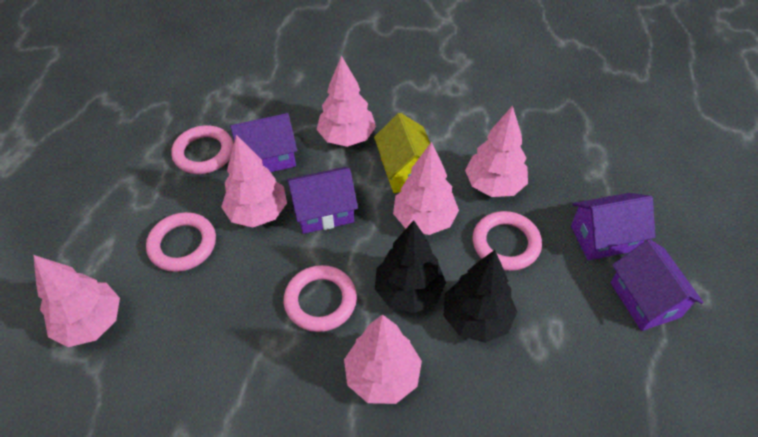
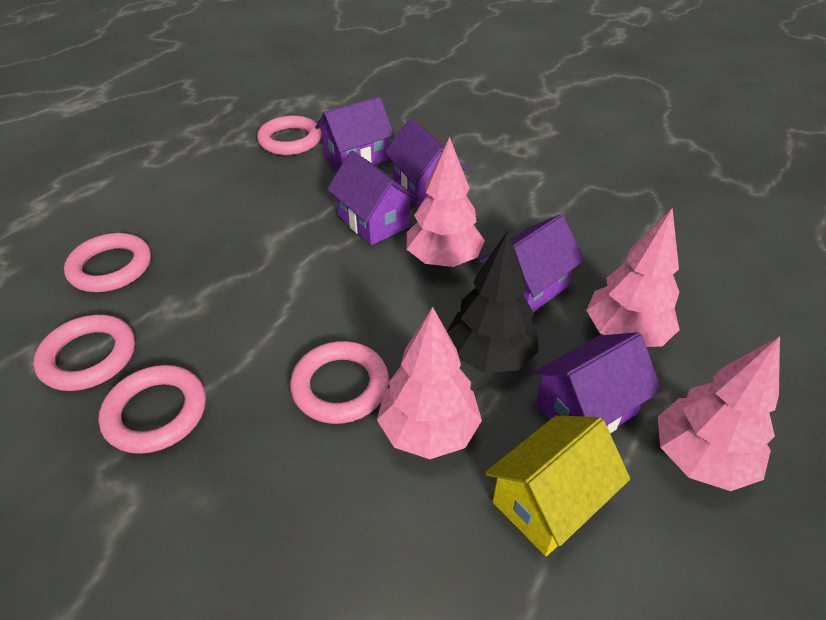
black tree: 2 -> 1
pink ring: 4 -> 5
pink tree: 6 -> 4
purple house: 4 -> 5

